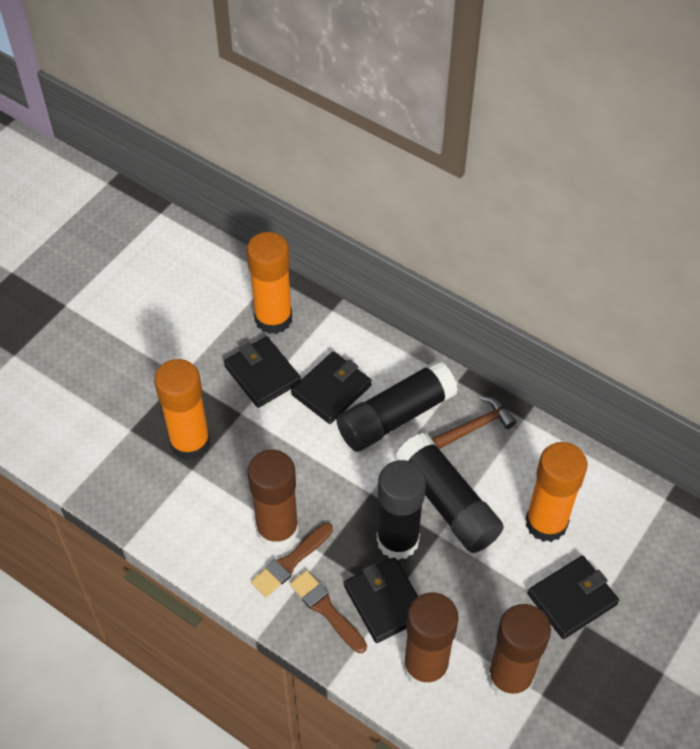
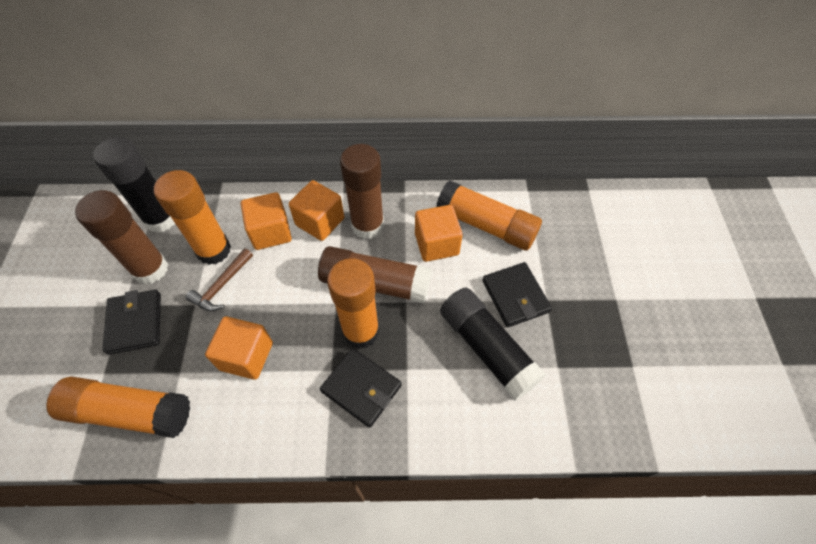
black glue stick: 3 -> 2
black wallet: 4 -> 3
brown brush: 2 -> 0
orange cube: 0 -> 4
orange glue stick: 3 -> 4

